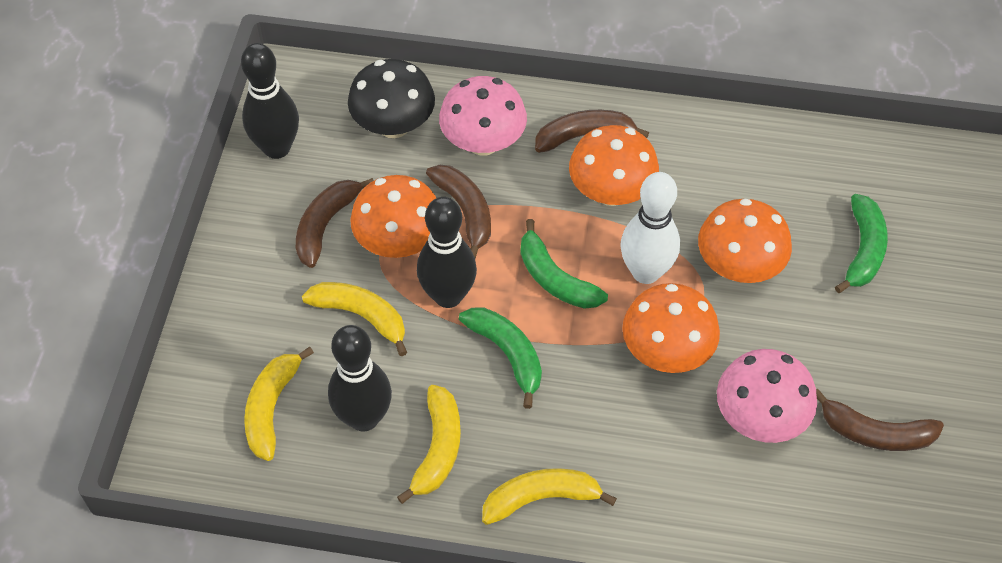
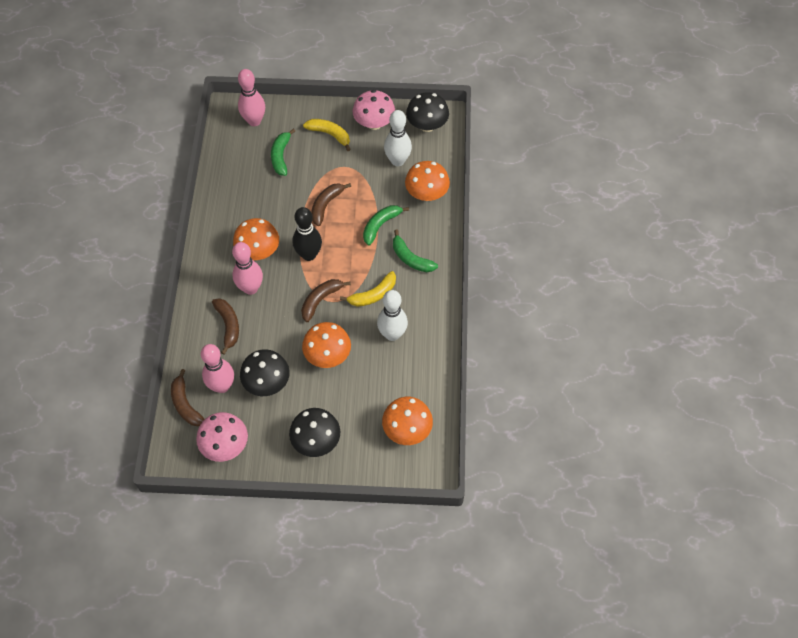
black bowling pin: 3 -> 1
black mushroom: 1 -> 3
pink bowling pin: 0 -> 3
white bowling pin: 1 -> 2
yellow banana: 4 -> 2

